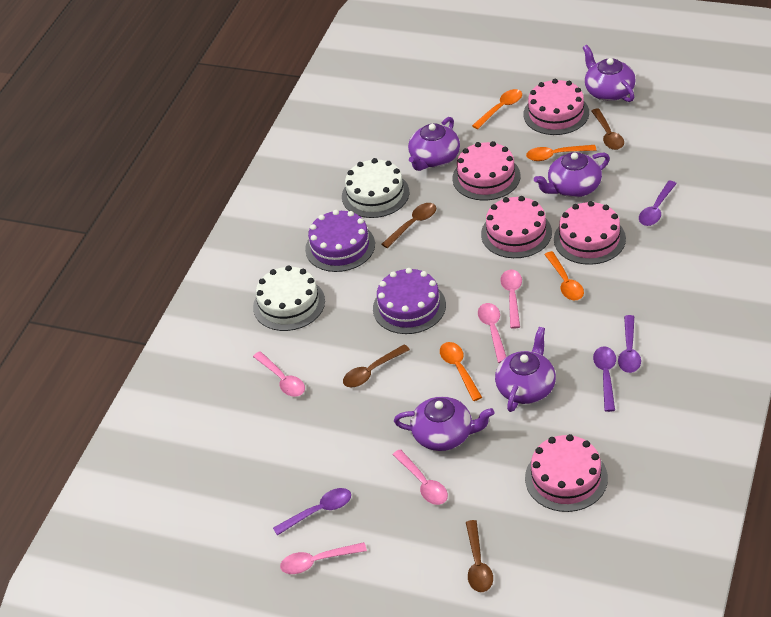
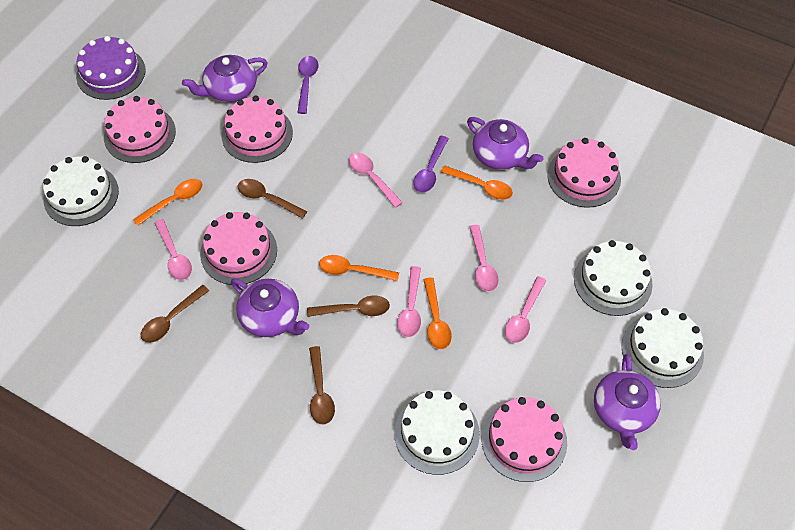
purple cake: 2 -> 1
purple spoon: 4 -> 2
purple teapot: 5 -> 4
white cake: 2 -> 4

